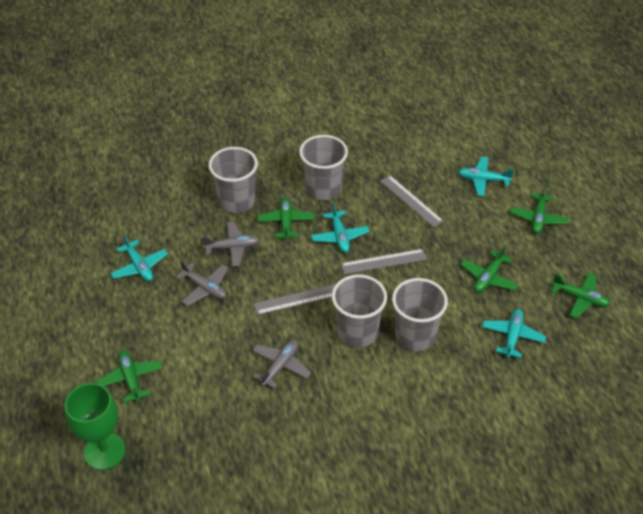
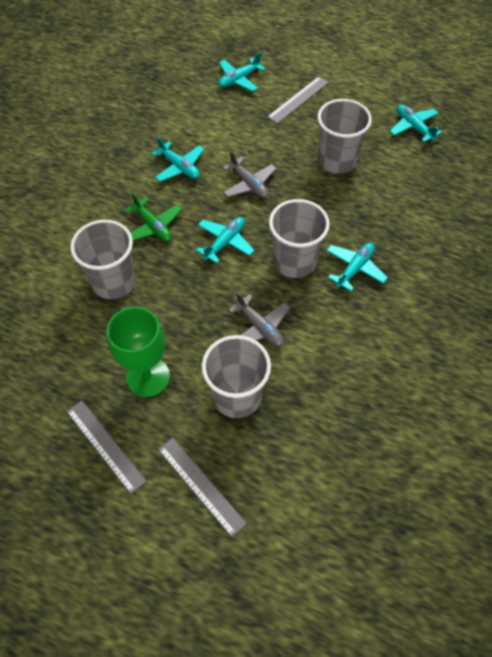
green plane: 5 -> 1
grey plane: 3 -> 2
turquoise plane: 4 -> 5

